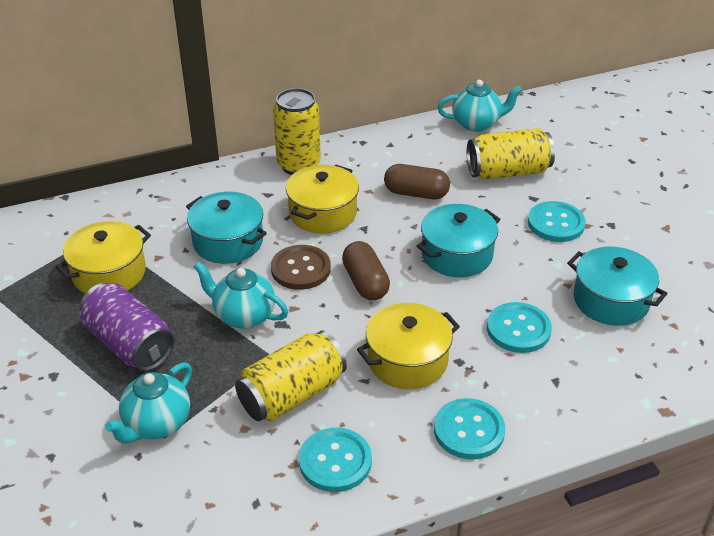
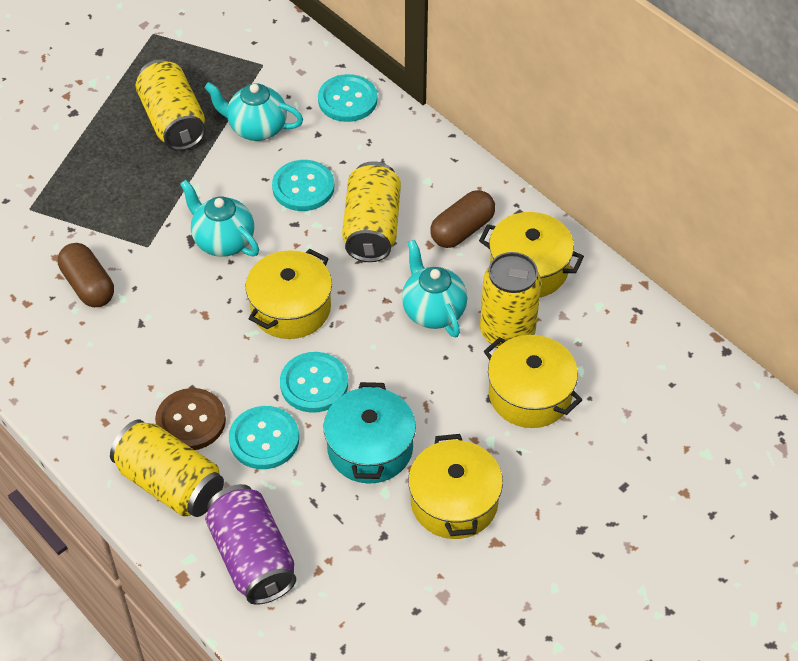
turquoise pot: 3 -> 1
yellow can: 3 -> 4
yellow pot: 3 -> 4

